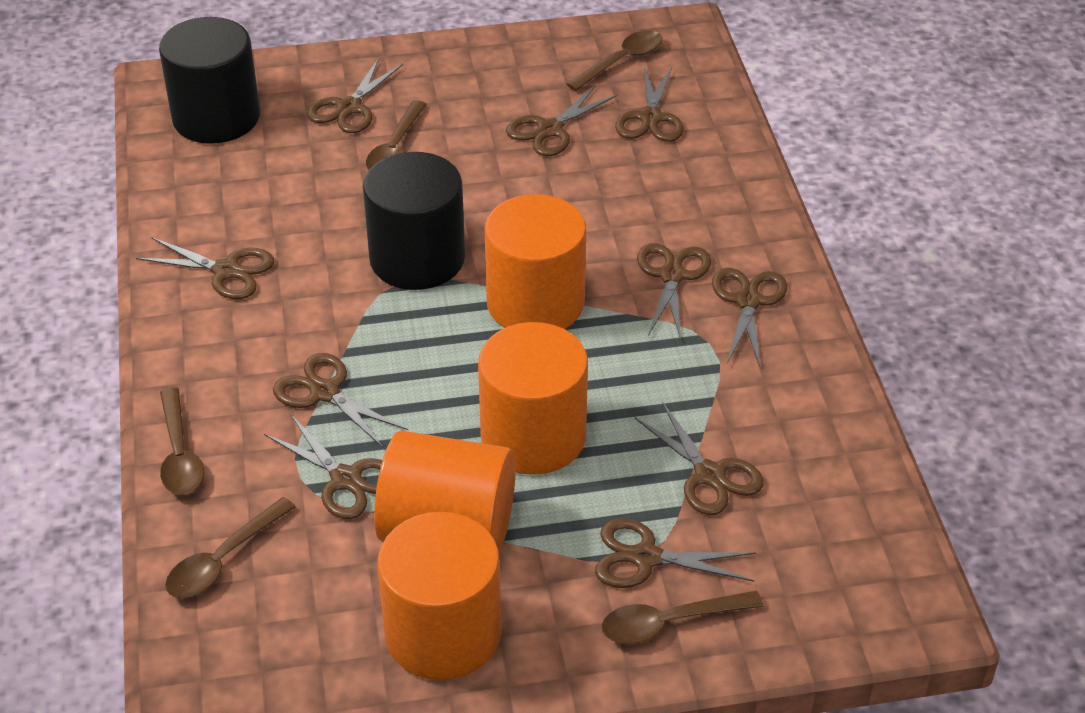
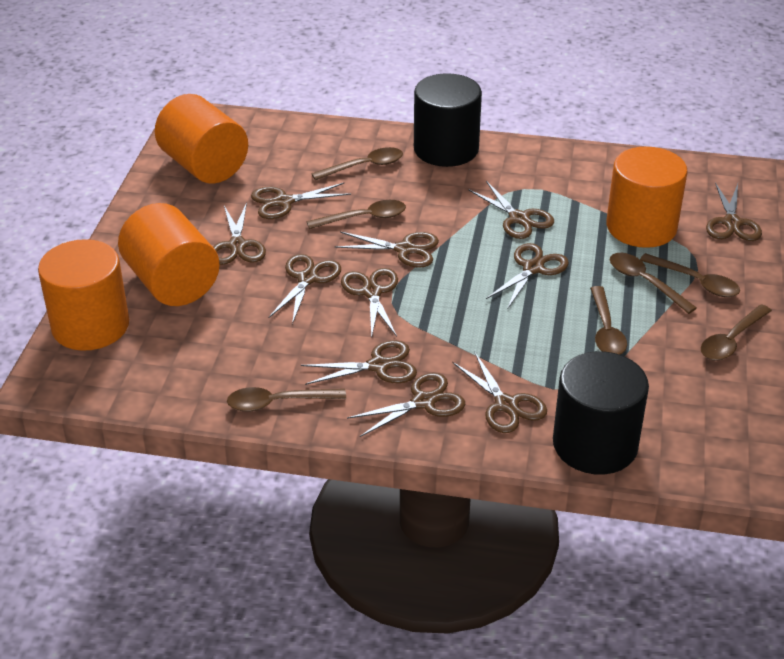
brown scissors: 10 -> 11
brown spoon: 5 -> 7

